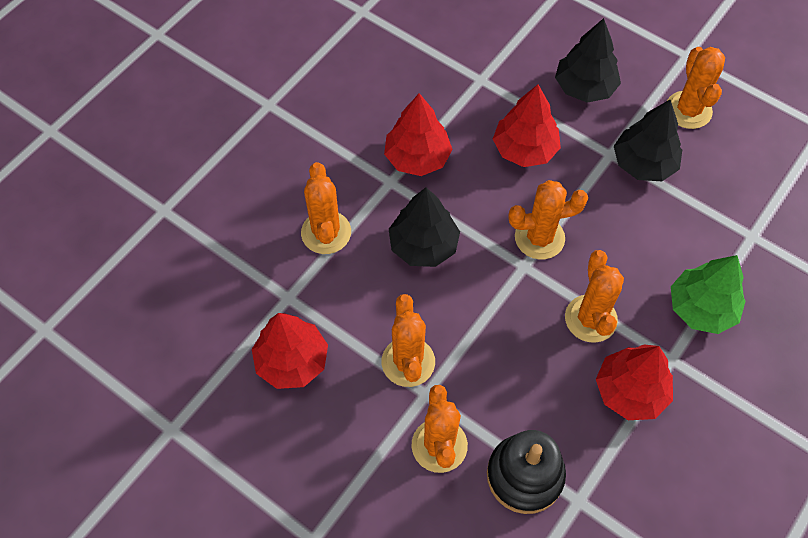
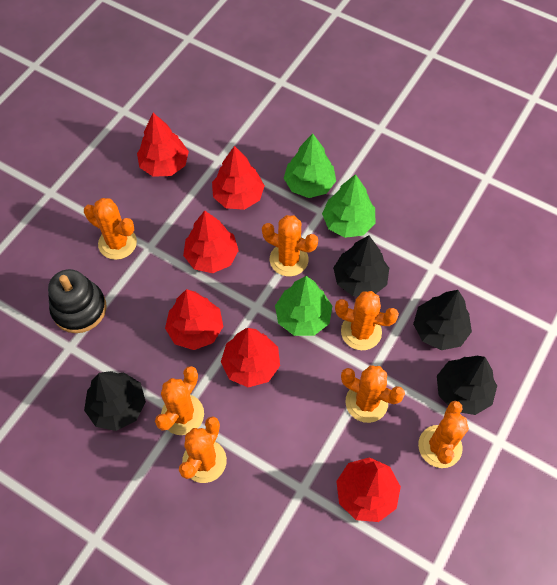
black tree: 3 -> 4
green tree: 1 -> 3
orange cactus: 6 -> 7
red tree: 4 -> 6

